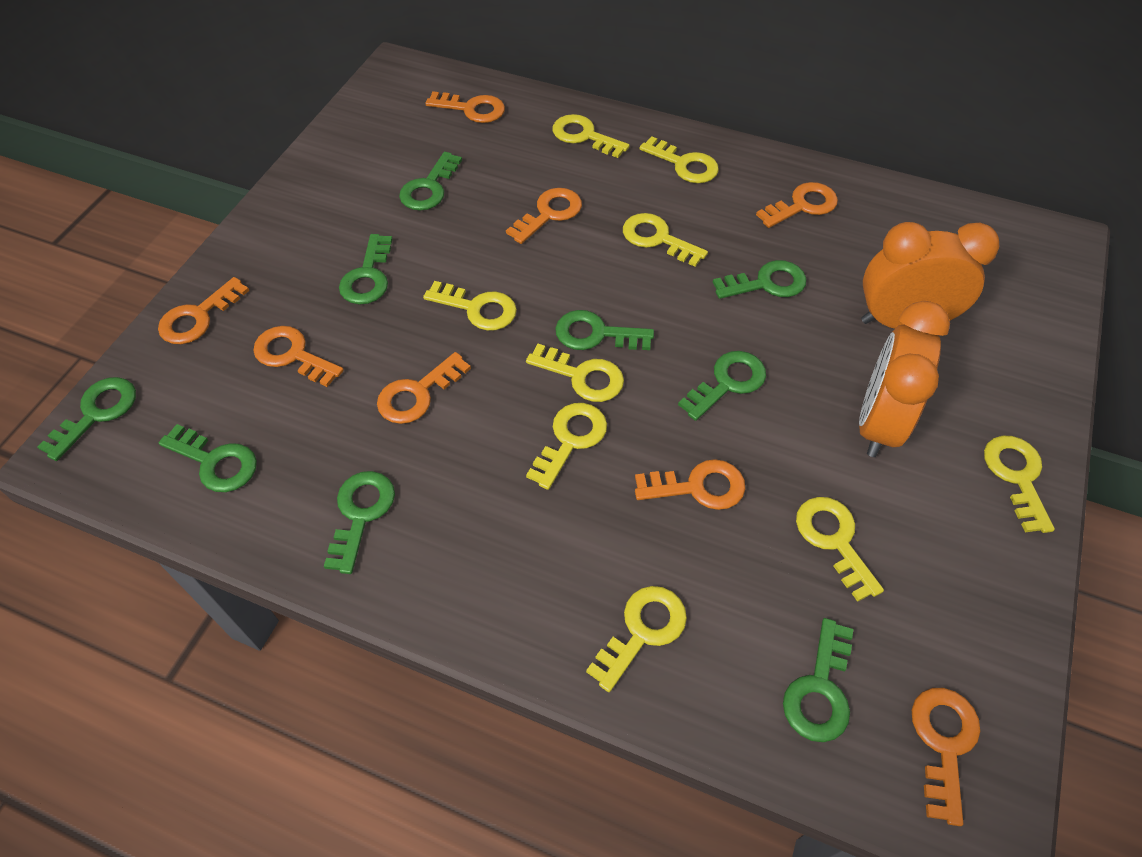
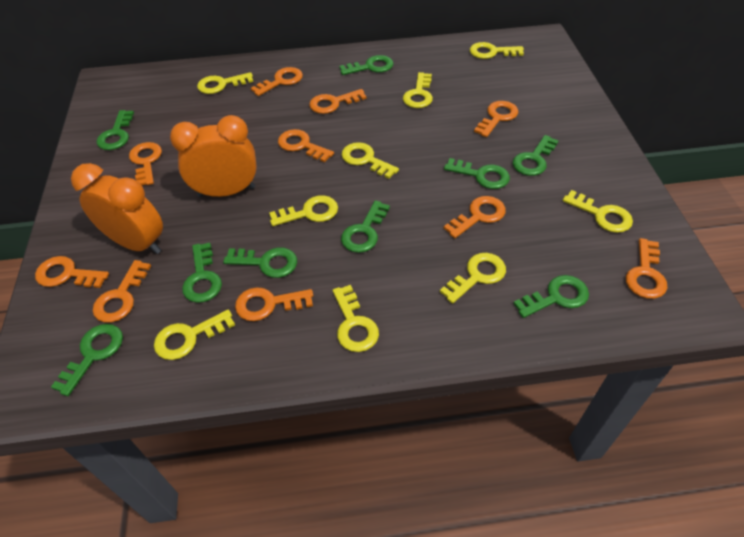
orange key: 8 -> 10

